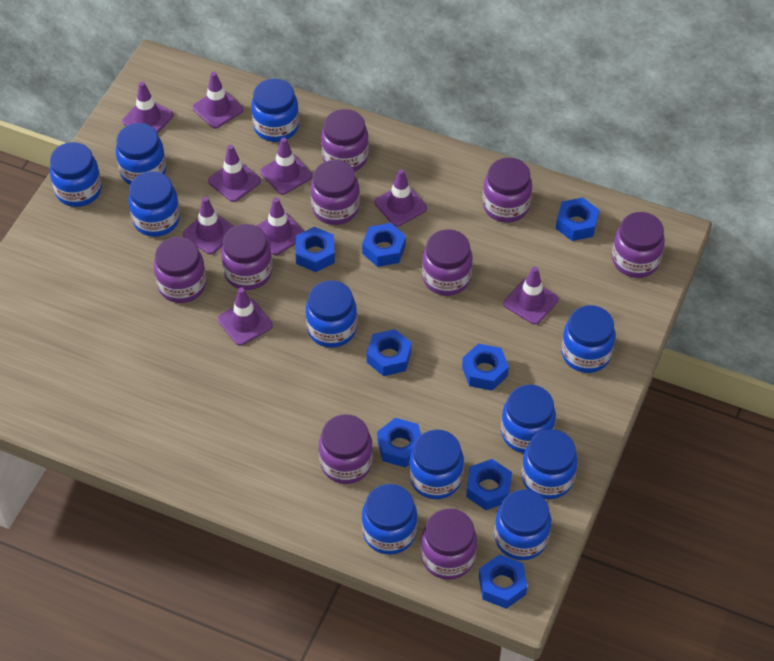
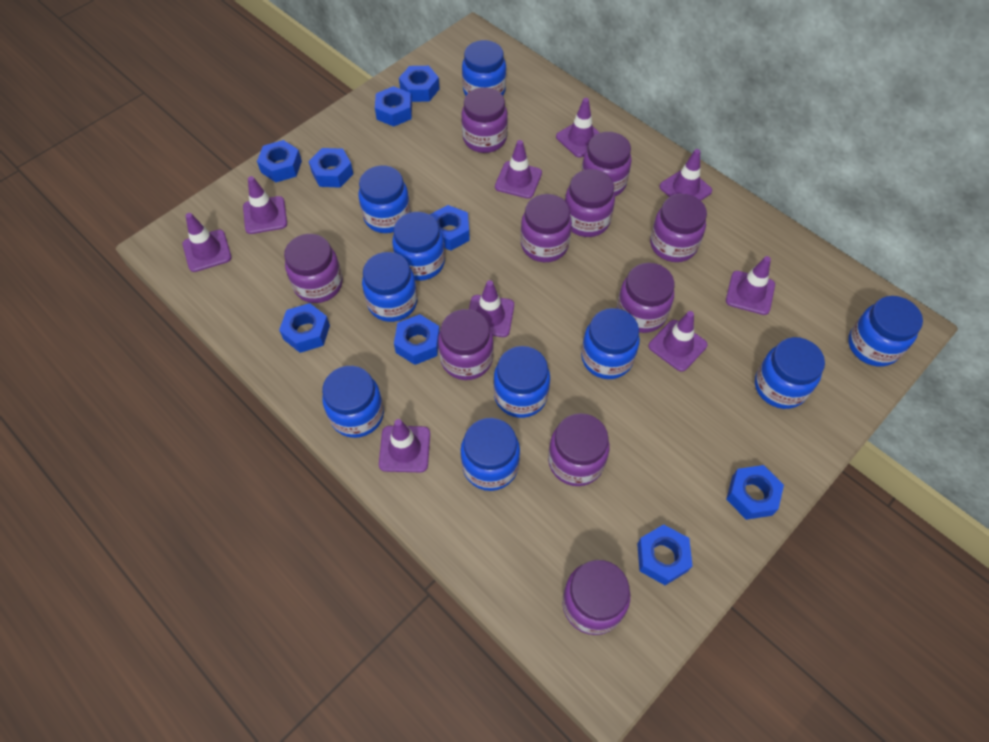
blue jar: 11 -> 10
blue nut: 8 -> 9
purple jar: 9 -> 10

